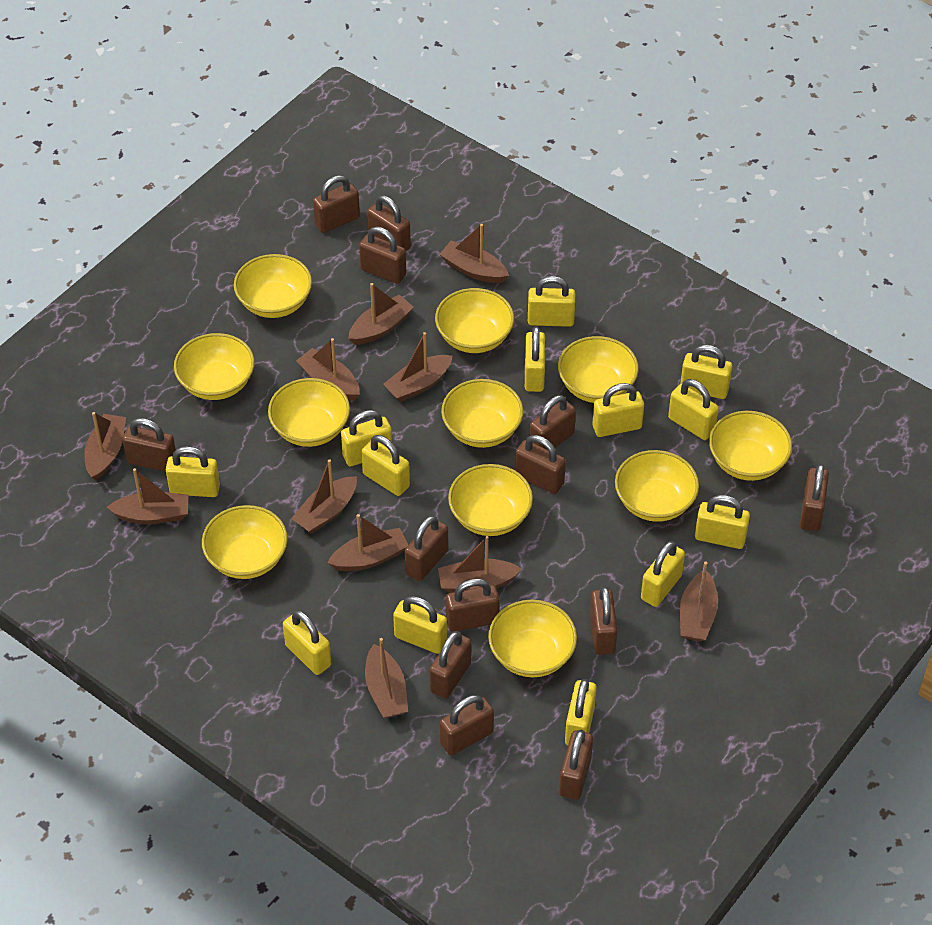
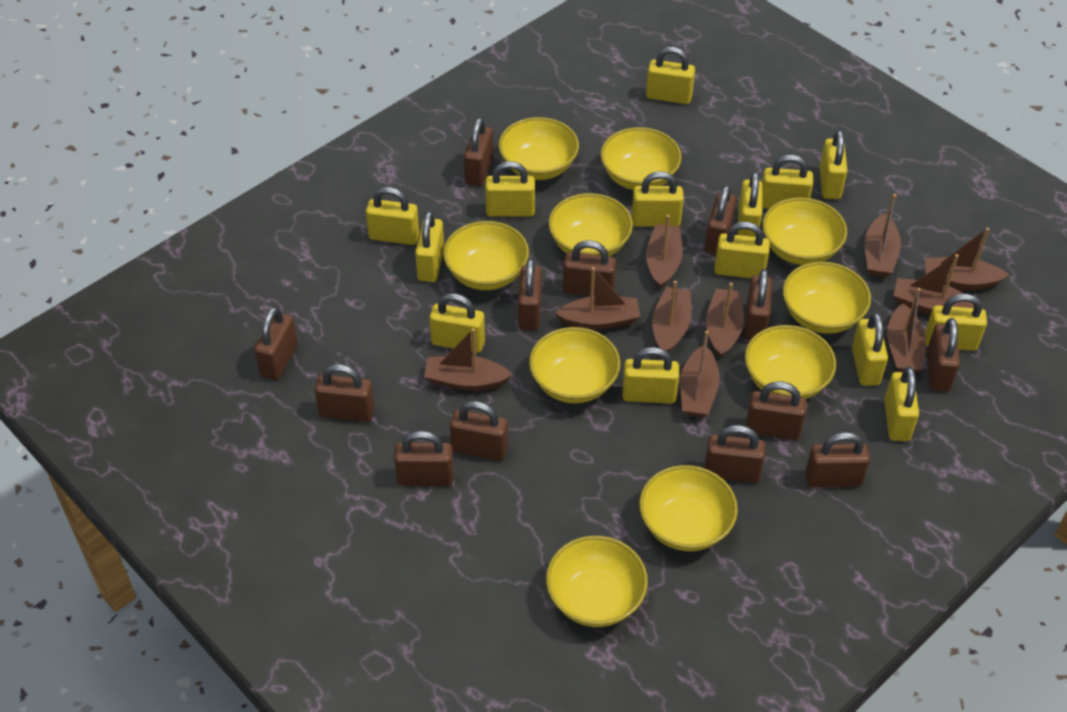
brown boat: 11 -> 10
yellow bowl: 11 -> 10
yellow padlock: 13 -> 14

